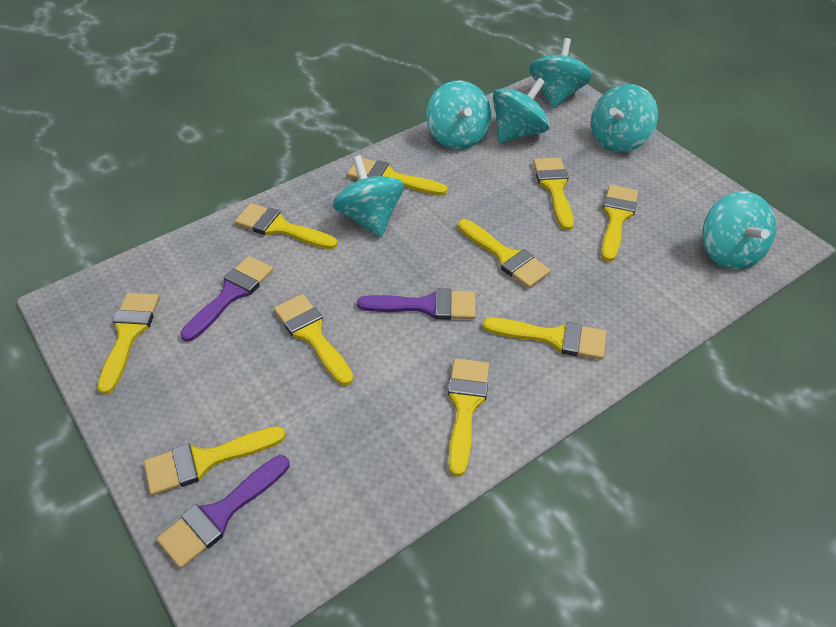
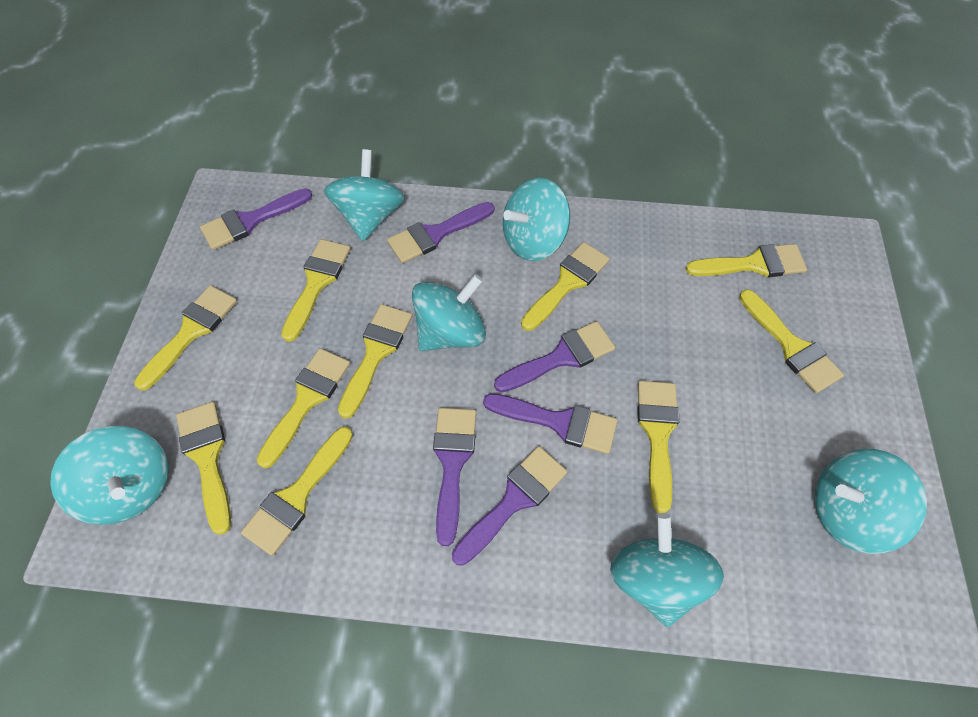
purple brush: 3 -> 6

